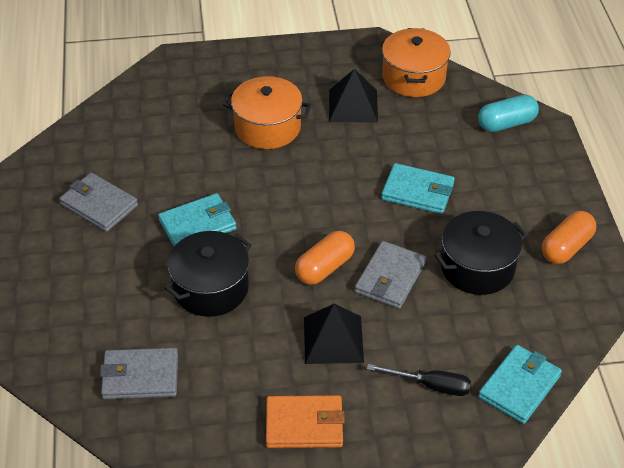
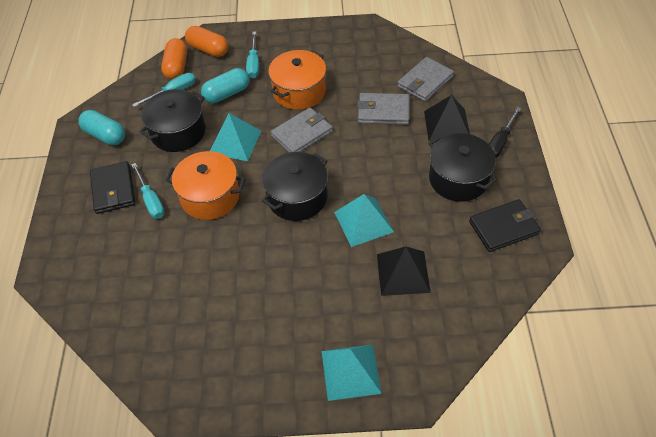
black pot: 2 -> 3
black wallet: 0 -> 2
orange wallet: 1 -> 0
turquoise capsule: 1 -> 2
turquoise pyramid: 0 -> 3
turquoise screwdriver: 0 -> 3
turquoise wallet: 3 -> 0

